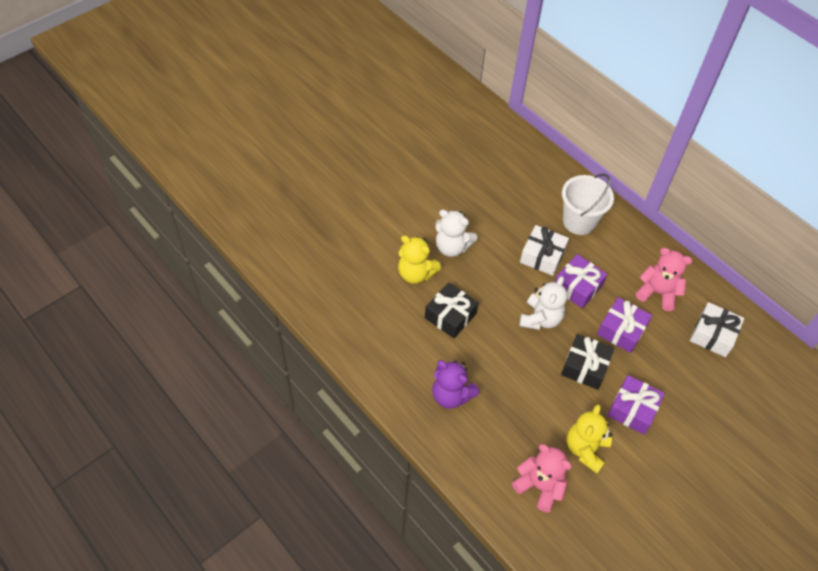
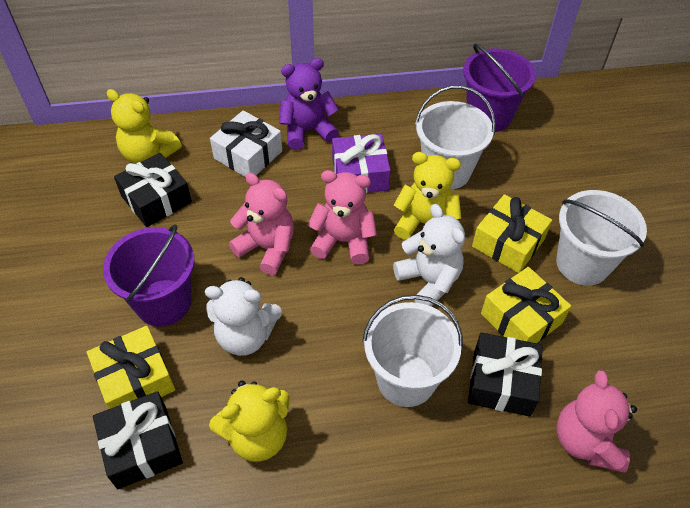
black gift: 2 -> 3
pink teddy bear: 2 -> 3
purple bucket: 0 -> 2
purple gift: 3 -> 1
white bucket: 1 -> 3
white gift: 2 -> 1
yellow gift: 0 -> 3
yellow teddy bear: 2 -> 3

